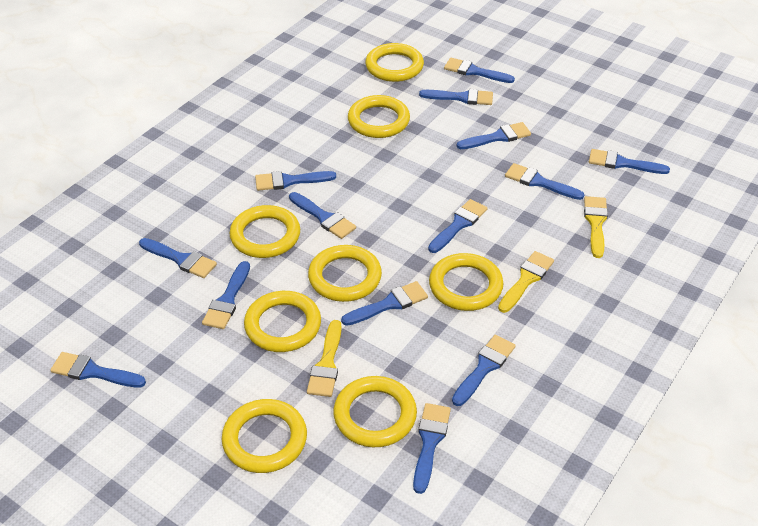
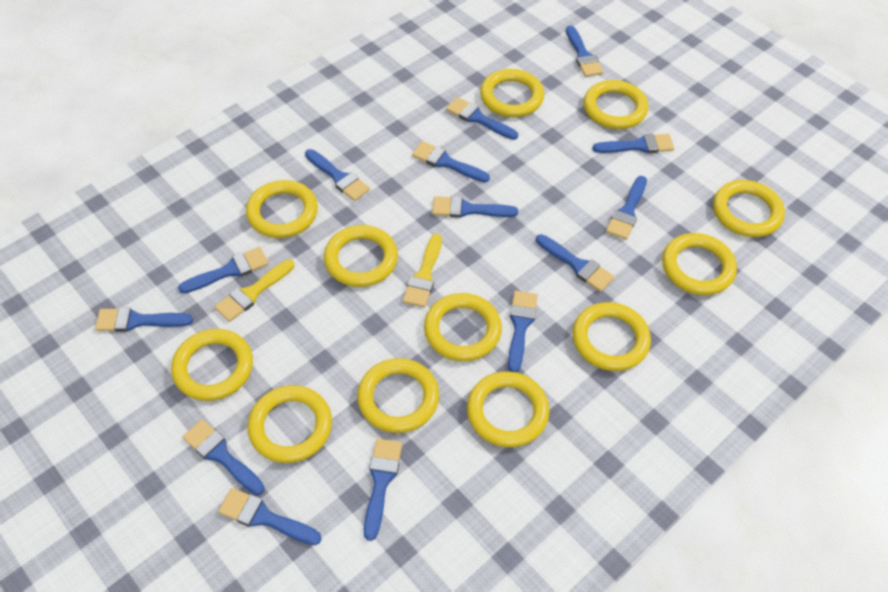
yellow brush: 3 -> 2
yellow ring: 8 -> 12

